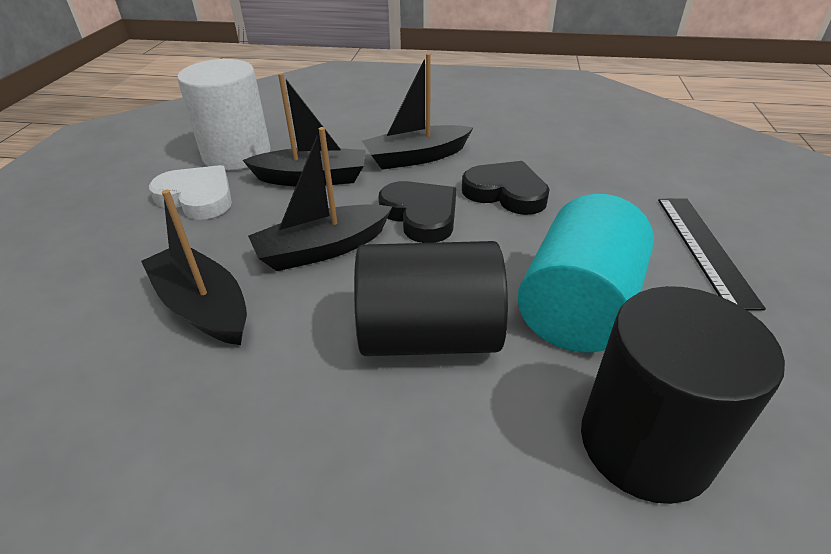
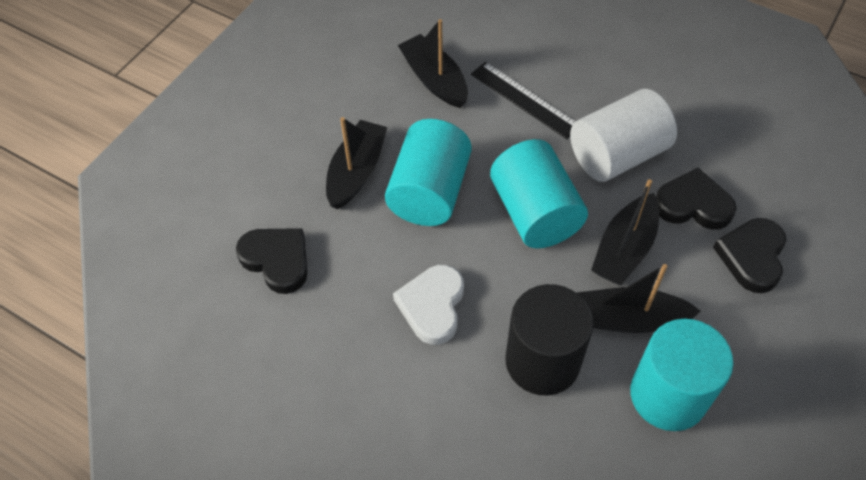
black cylinder: 2 -> 1
black heart: 2 -> 3
turquoise cylinder: 1 -> 3

